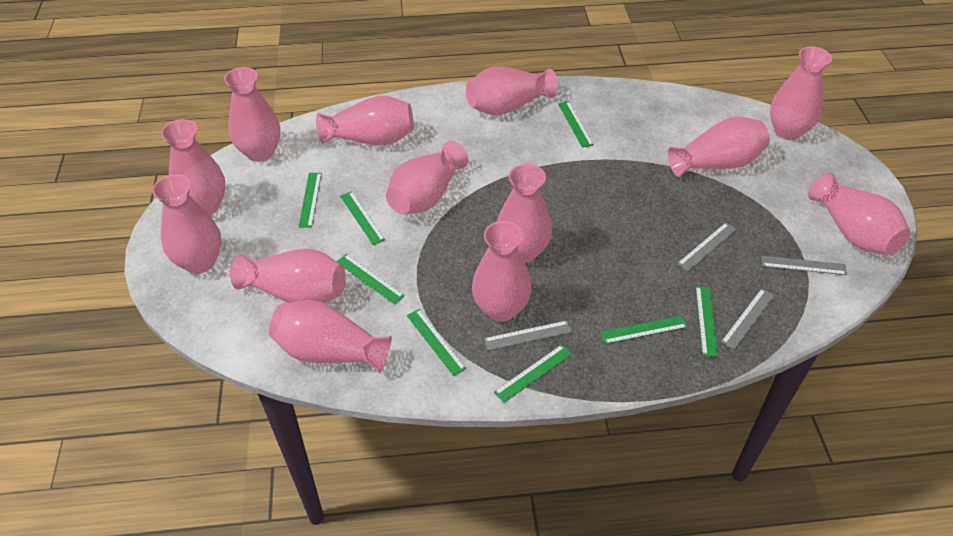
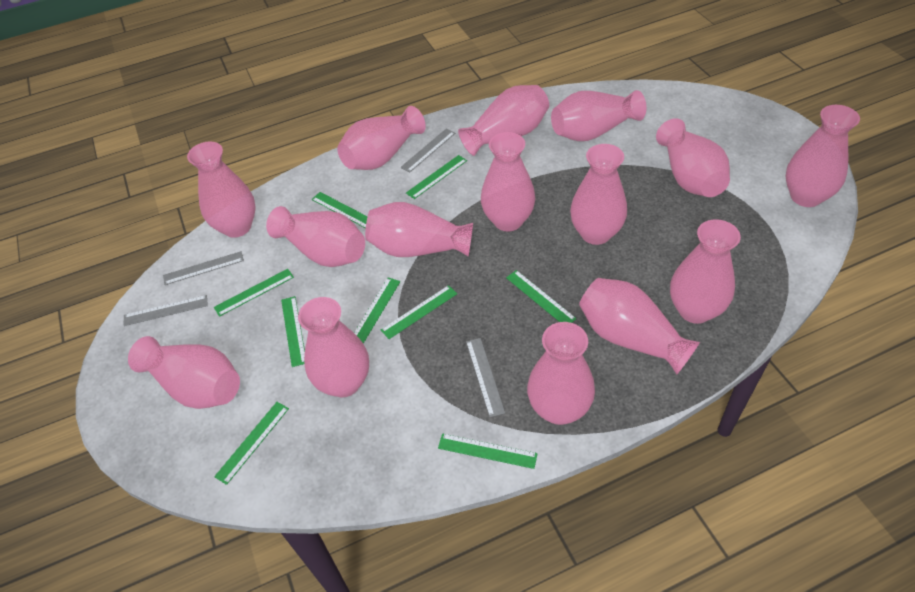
green ruler: 8 -> 9
pink vase: 13 -> 15

